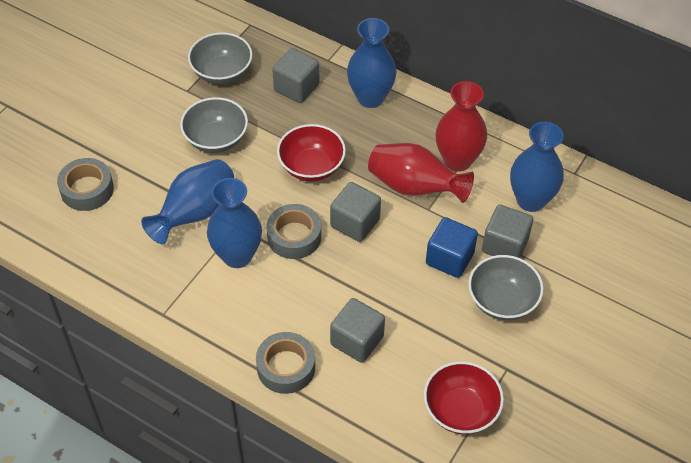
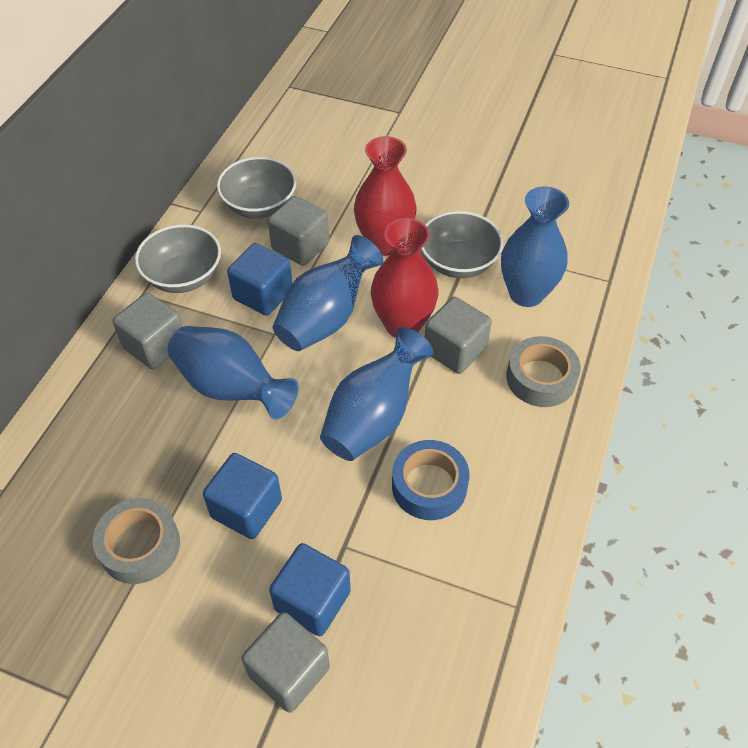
blue cube: 1 -> 3
blue tape: 0 -> 1
grey tape: 3 -> 2
red bowl: 2 -> 0

